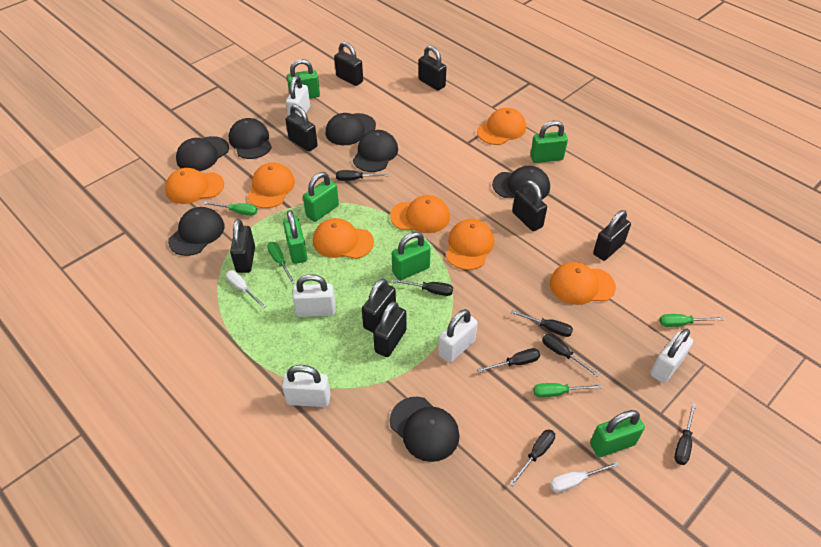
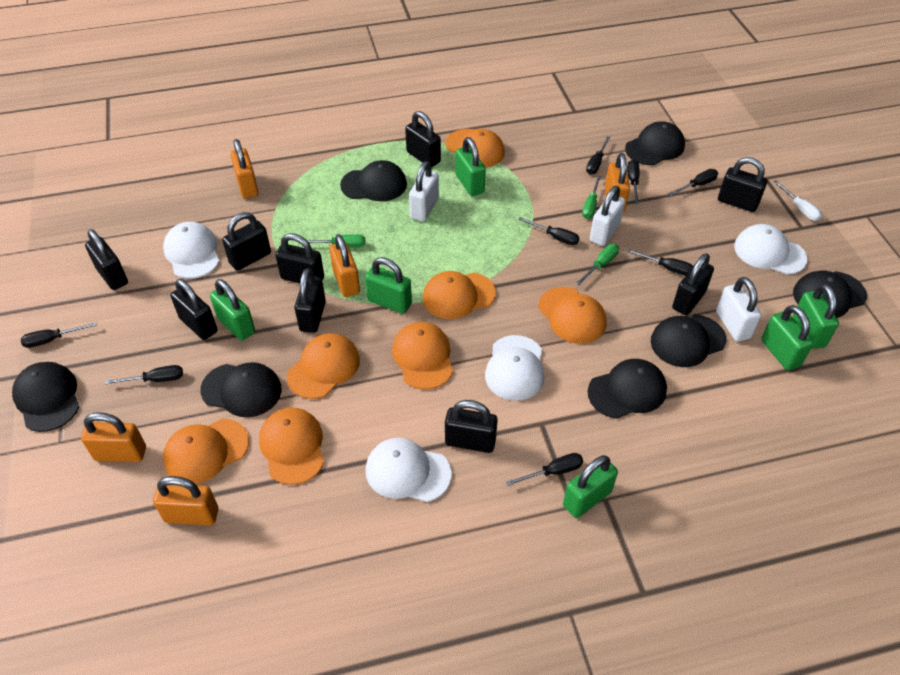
black padlock: 8 -> 9
black screwdriver: 7 -> 8
green screwdriver: 4 -> 3
orange padlock: 0 -> 5
white cap: 0 -> 4
white padlock: 5 -> 3
white screwdriver: 2 -> 1

